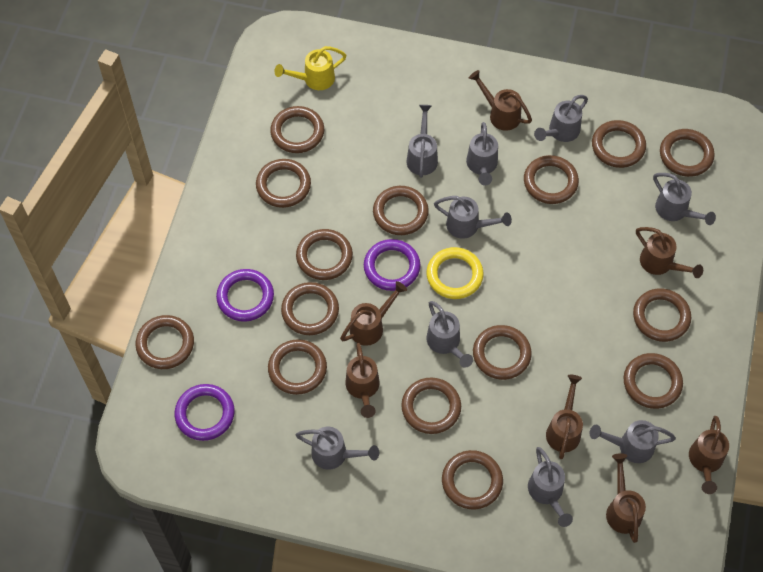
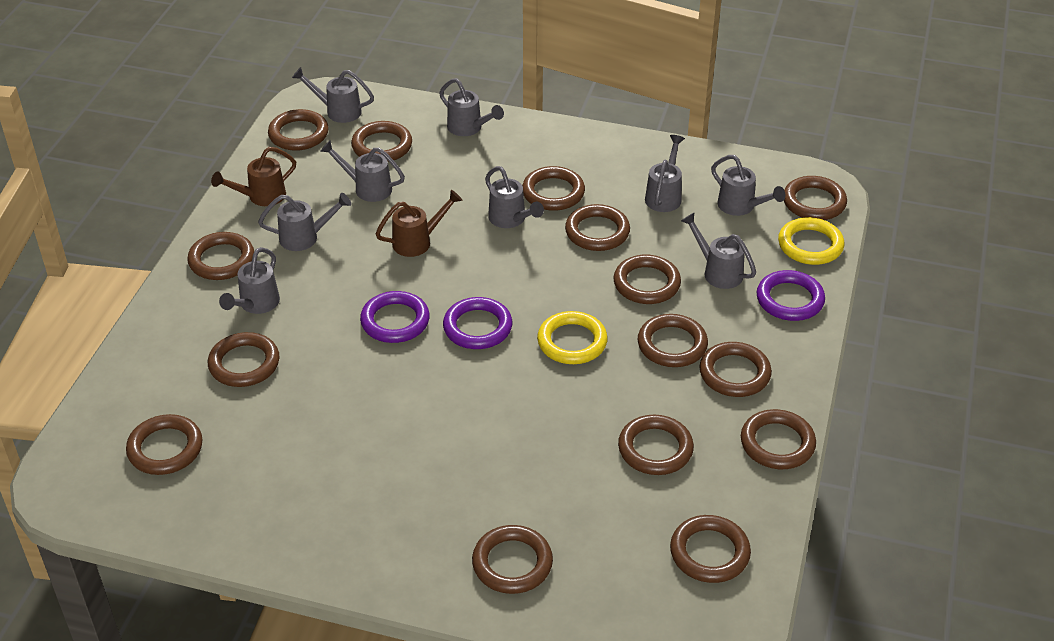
brown watering can: 7 -> 2
yellow ring: 1 -> 2
yellow watering can: 1 -> 0

